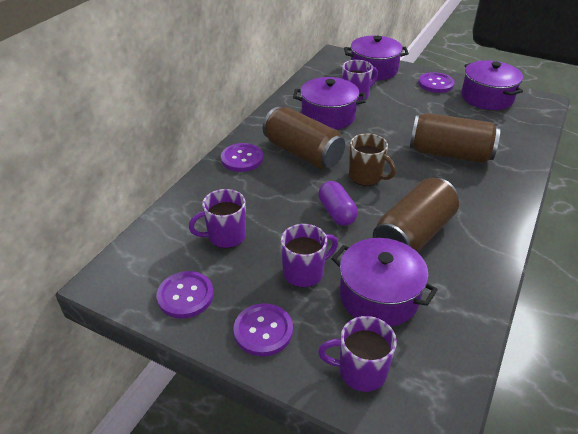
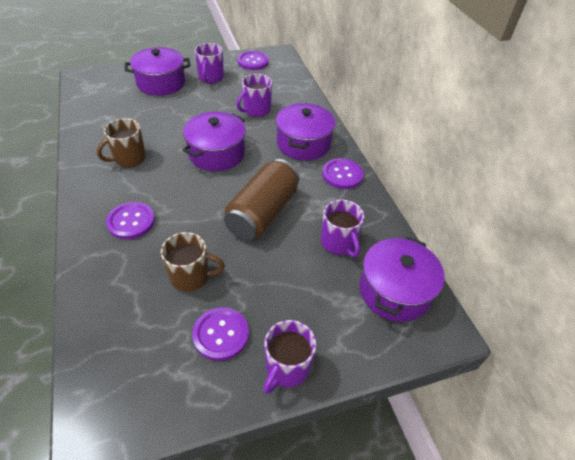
brown can: 3 -> 1
brown mug: 1 -> 2
purple capsule: 1 -> 0

